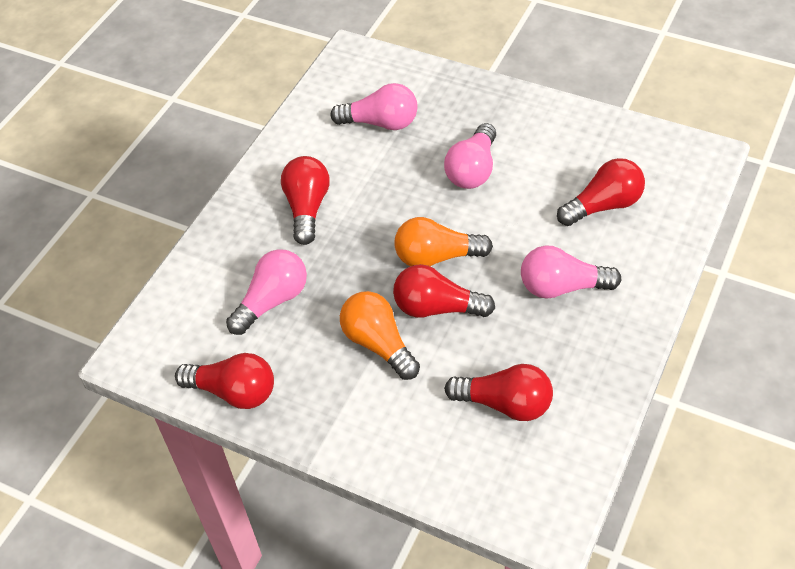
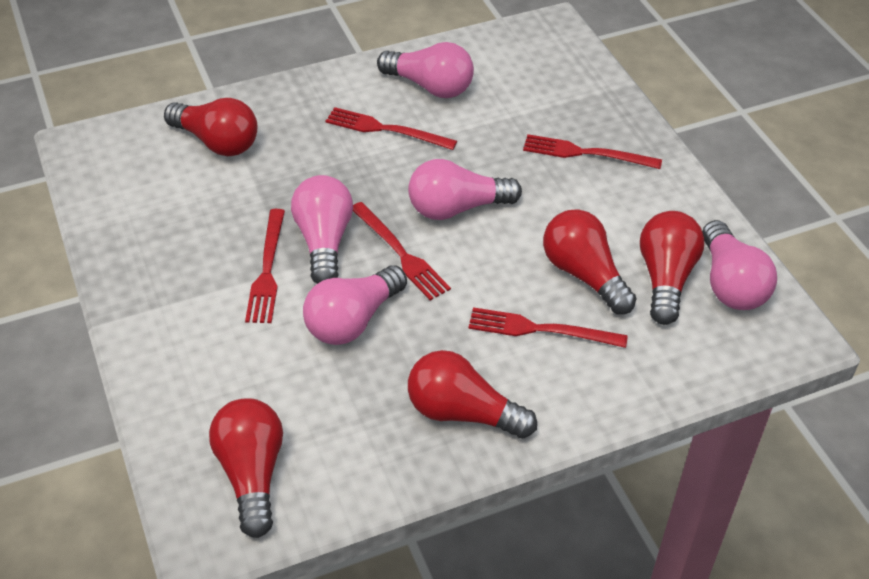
orange light bulb: 2 -> 0
pink light bulb: 4 -> 5
red fork: 0 -> 5

